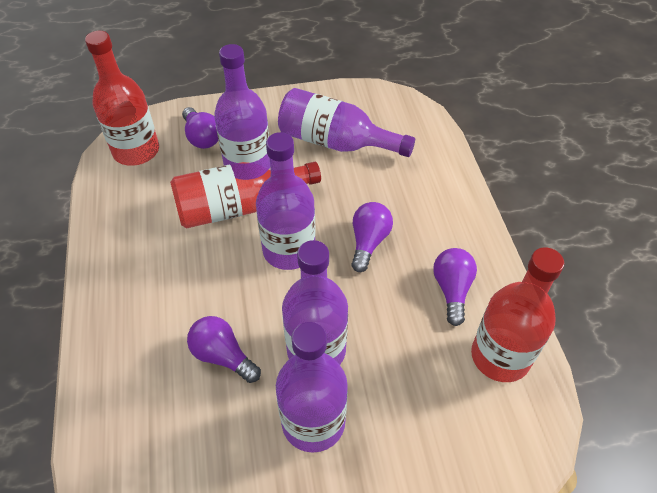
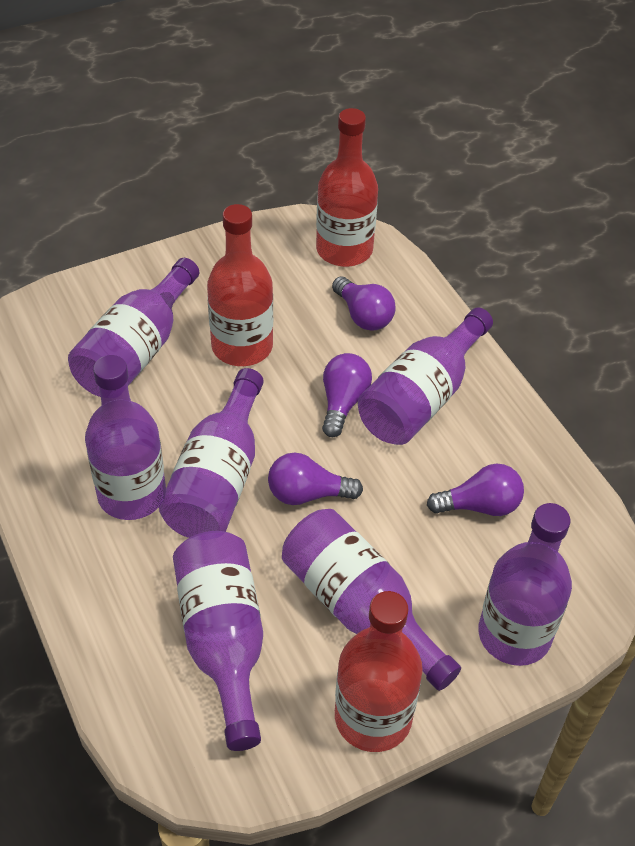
purple bottle: 5 -> 7

